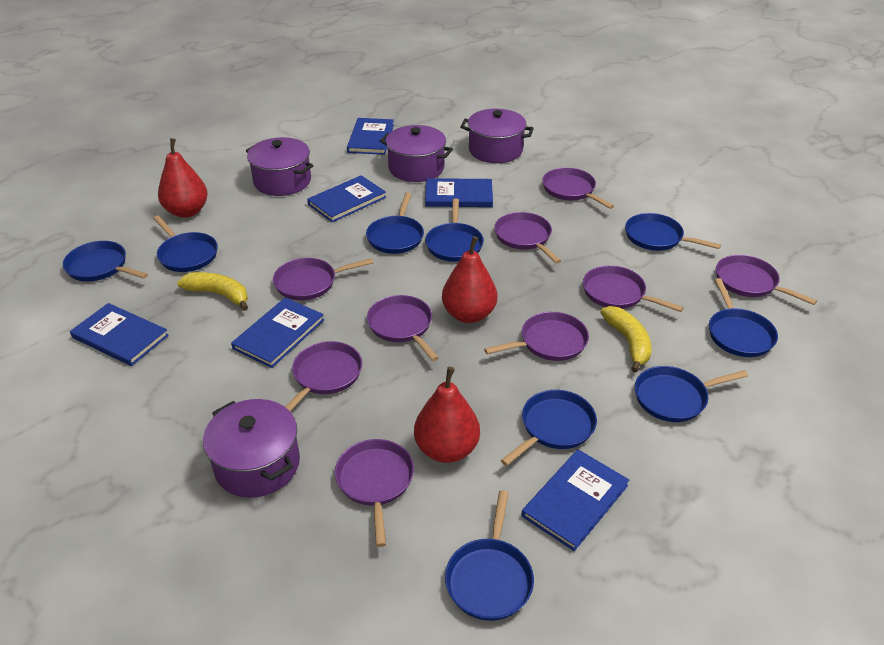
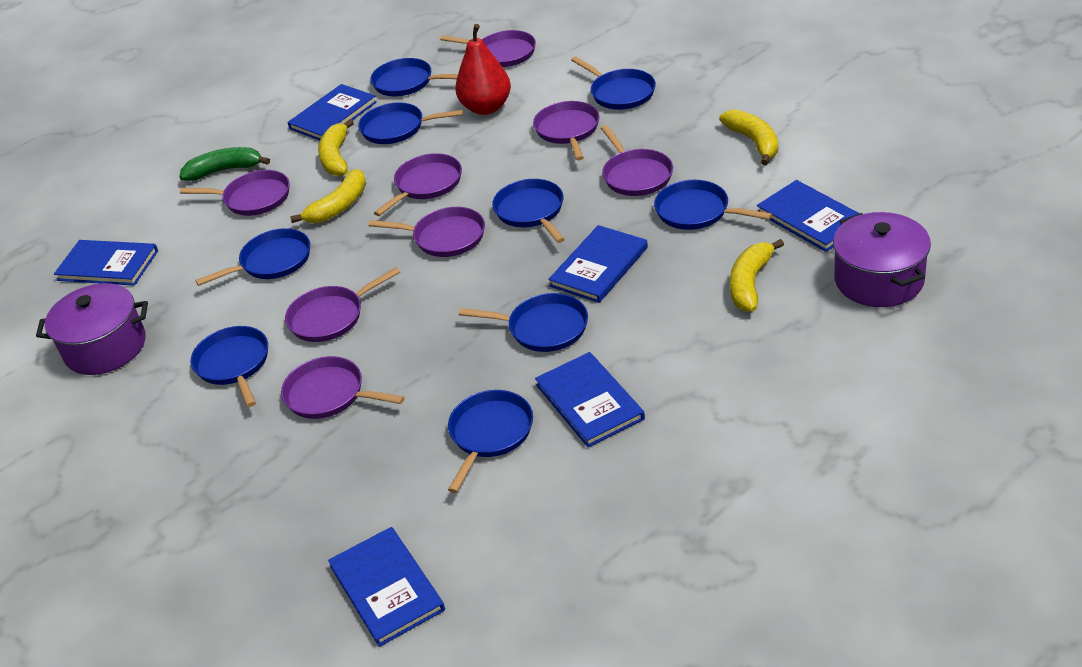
green banana: 0 -> 1
purple pan: 9 -> 8
purple pot: 4 -> 2
red pear: 3 -> 1
yellow banana: 2 -> 4

